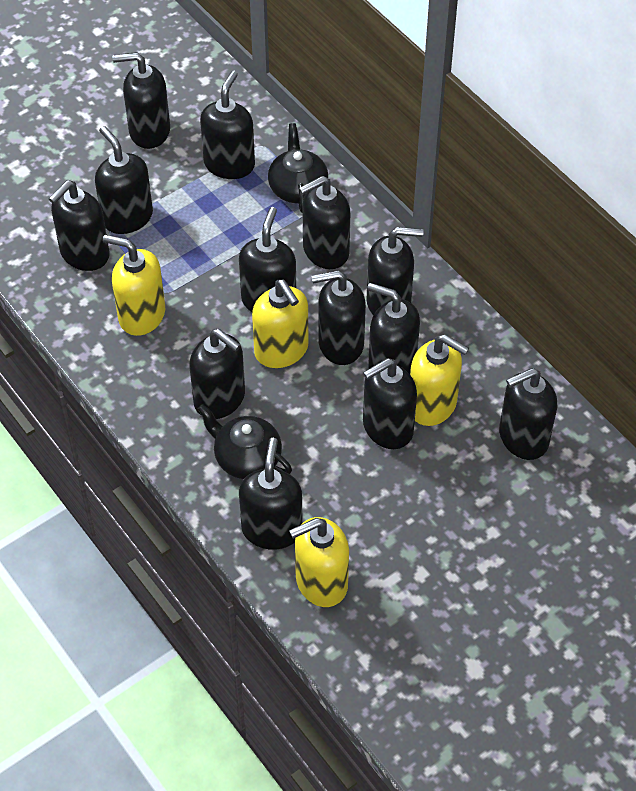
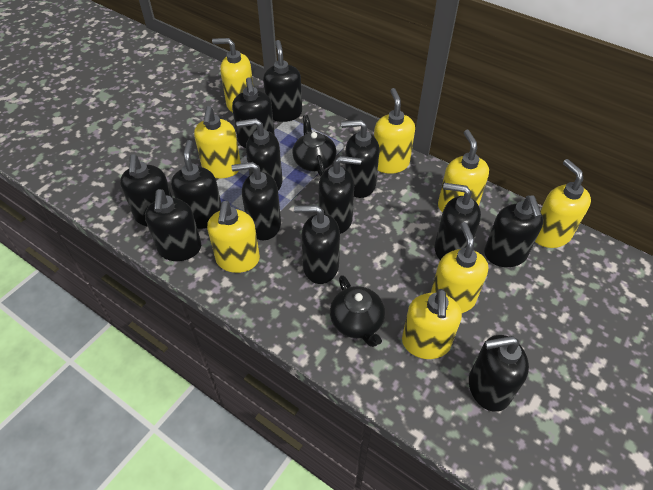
yellow soap dispenser: 4 -> 8

